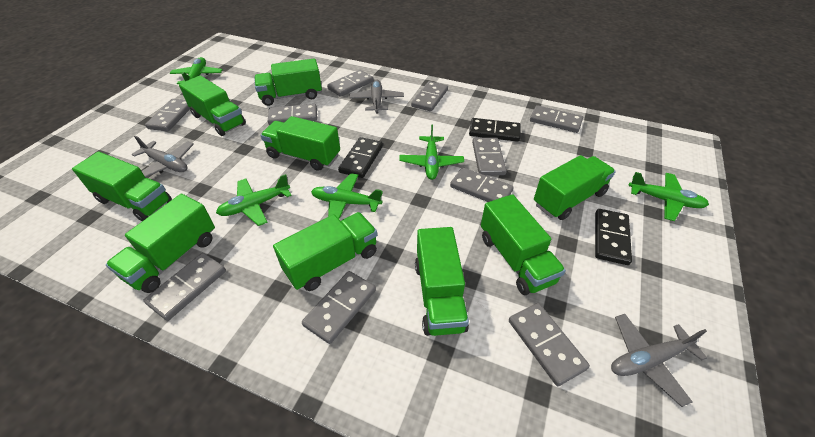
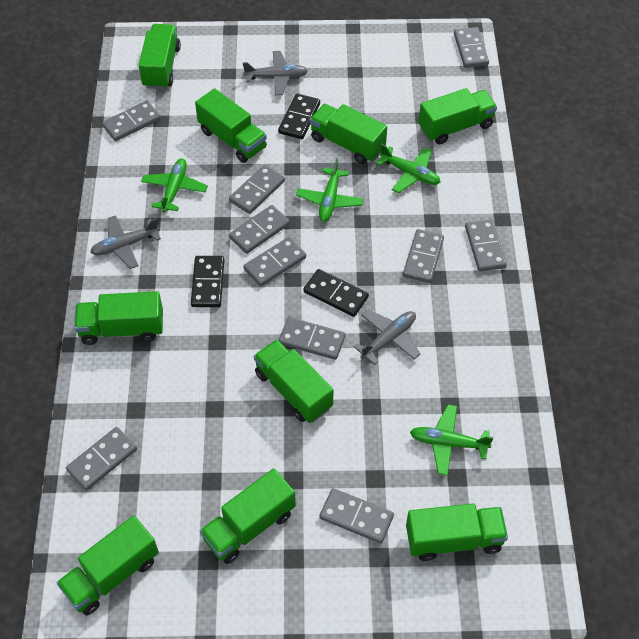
green plane: 5 -> 4

